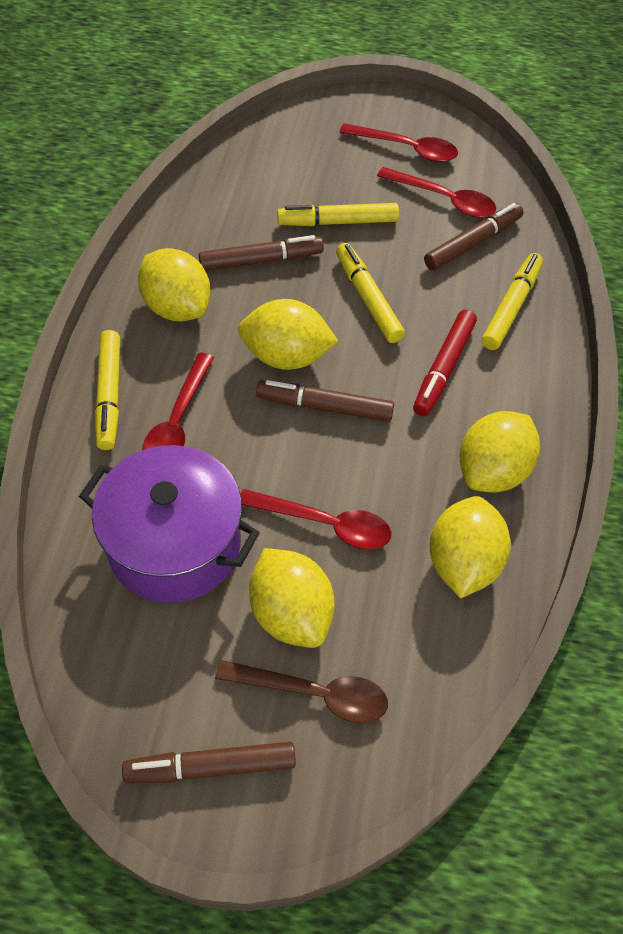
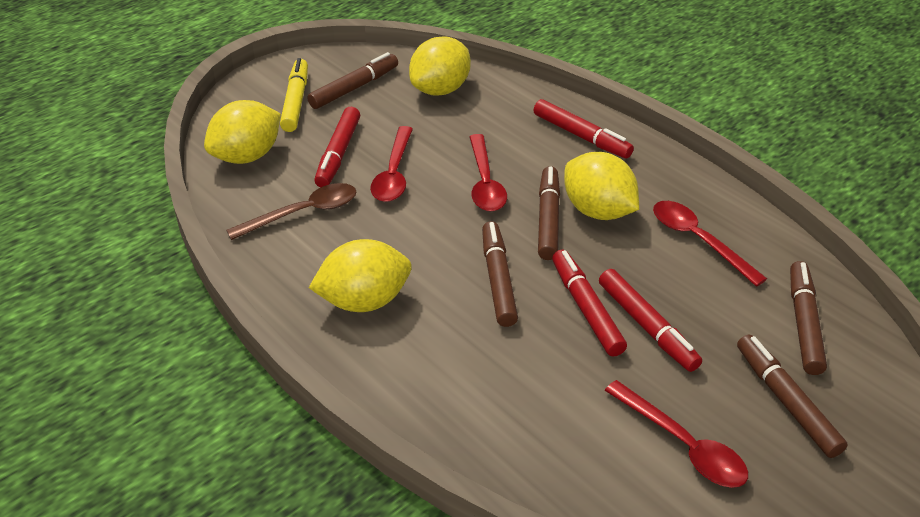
brown marker: 4 -> 5
purple pot: 1 -> 0
red marker: 1 -> 4
yellow lemon: 5 -> 4
yellow marker: 4 -> 1

